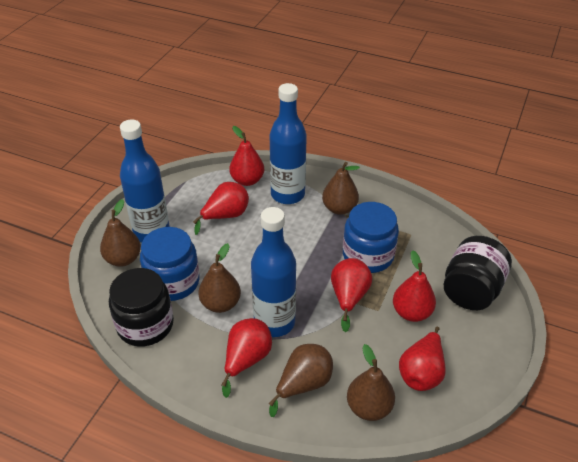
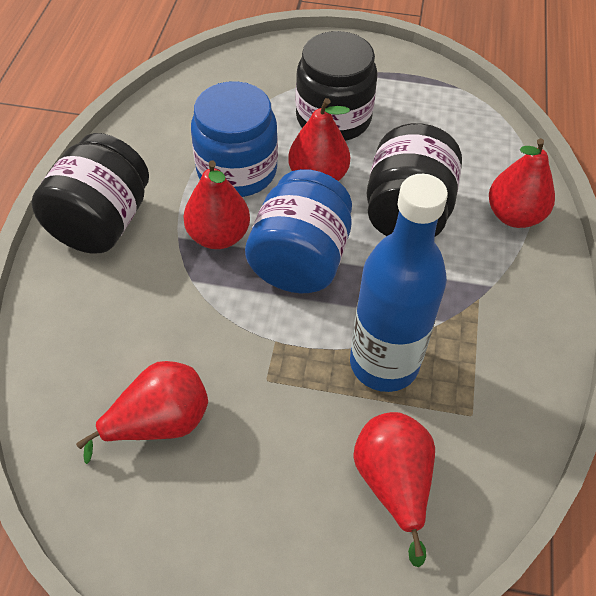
black jar: 2 -> 3
blue bottle: 3 -> 1
brown pear: 5 -> 0
red pear: 6 -> 5

